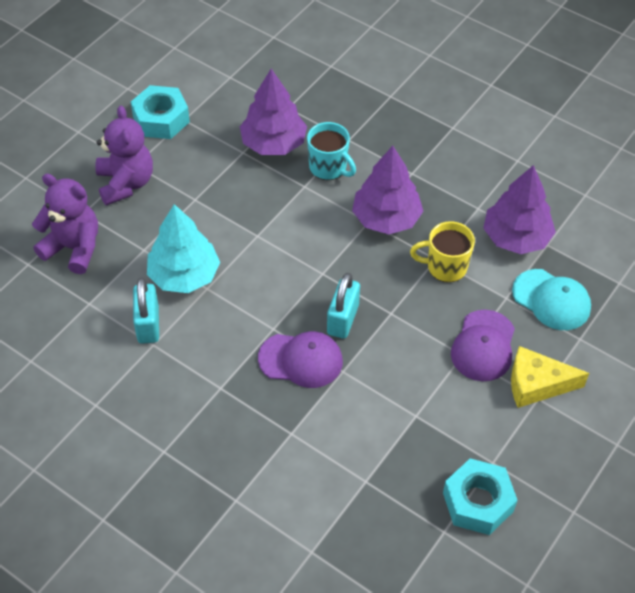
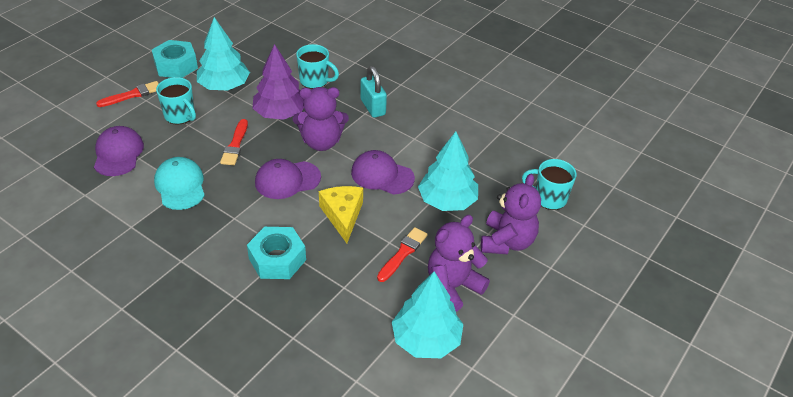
purple cap: 2 -> 3
purple teddy bear: 2 -> 3
purple tree: 3 -> 1
red brush: 0 -> 3
turquoise mug: 1 -> 3
turquoise padlock: 2 -> 1
turquoise tree: 1 -> 3
yellow mug: 1 -> 0

